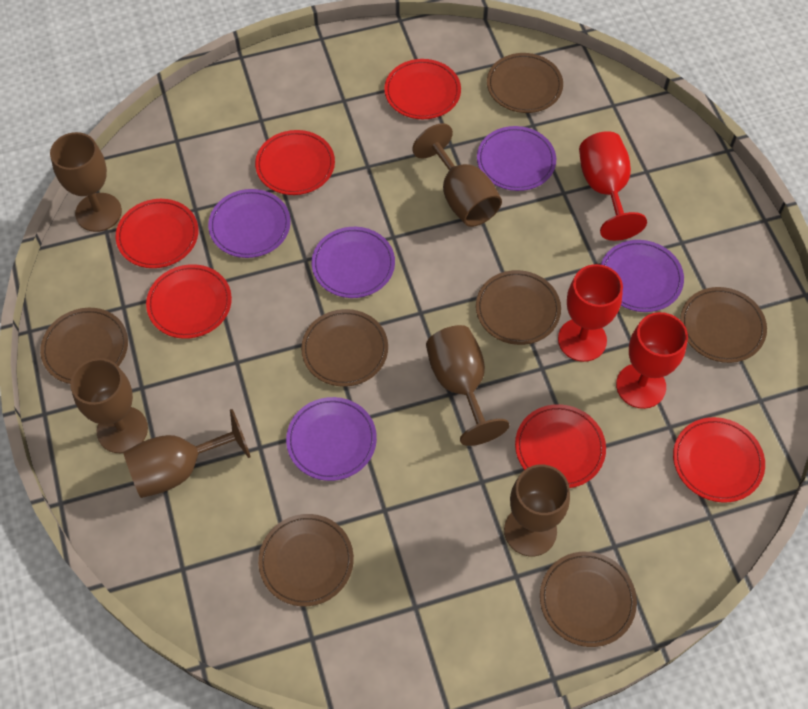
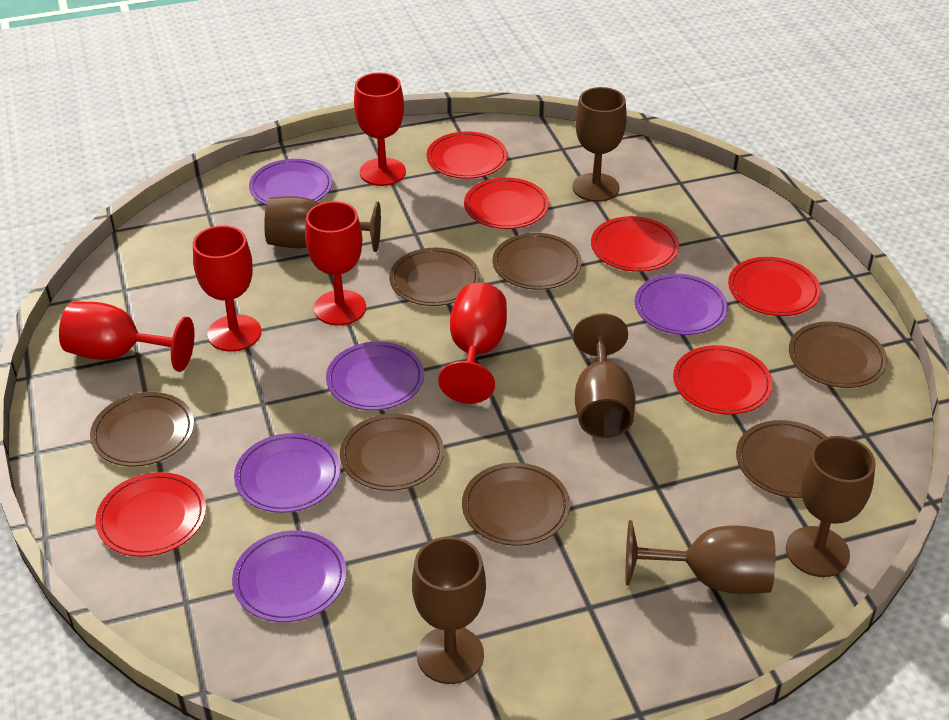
red goblet: 3 -> 5

